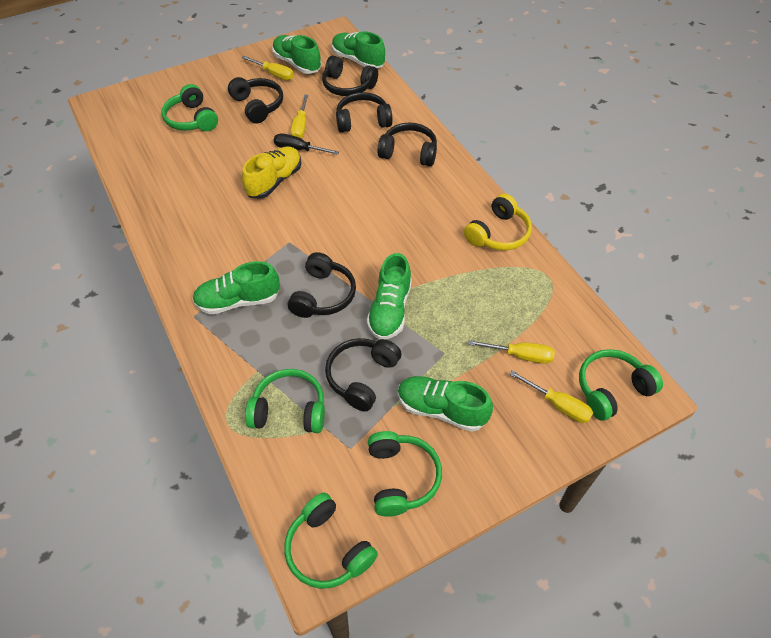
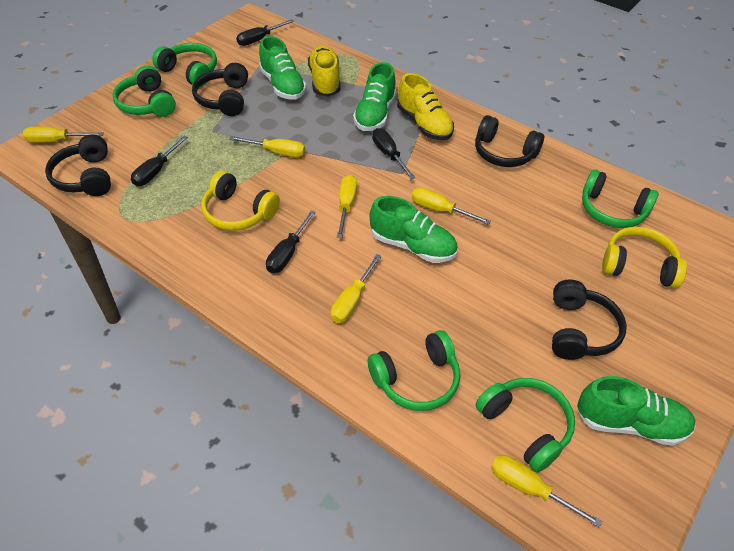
black headphones: 6 -> 4
black screwdriver: 1 -> 4
green shoe: 5 -> 4
yellow headphones: 1 -> 2
yellow screwdriver: 4 -> 6
yellow shoe: 1 -> 2

